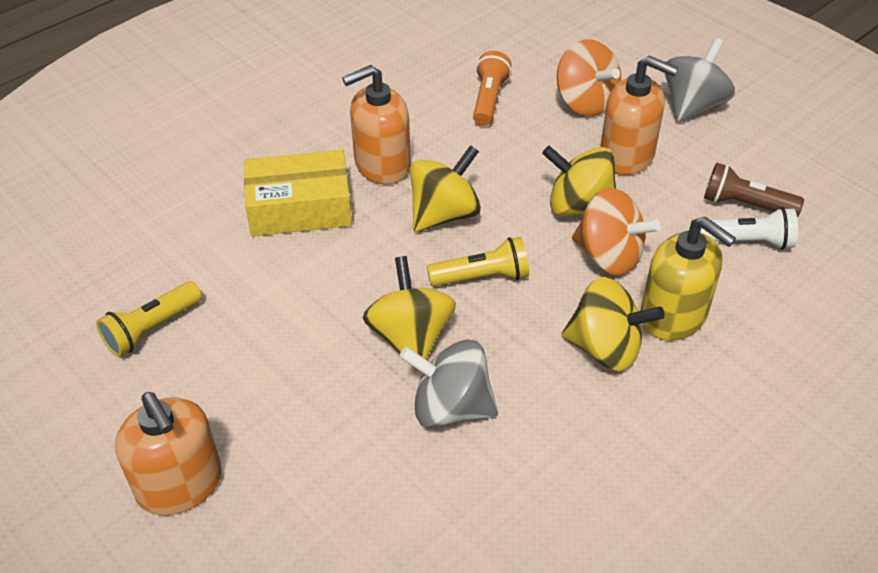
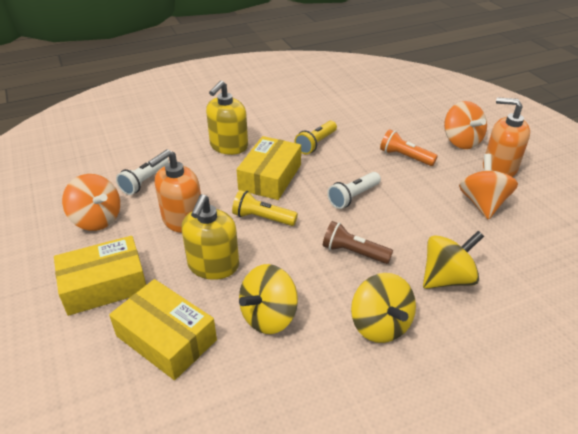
grey spinning top: 2 -> 0
orange soap dispenser: 3 -> 2
orange spinning top: 2 -> 3
white flashlight: 1 -> 2
yellow box: 1 -> 3
yellow soap dispenser: 1 -> 2
yellow spinning top: 4 -> 3

